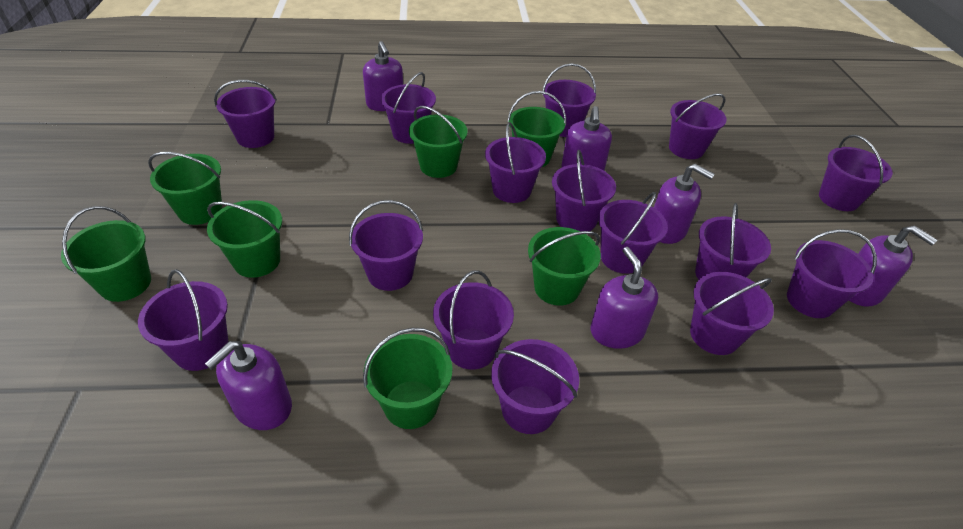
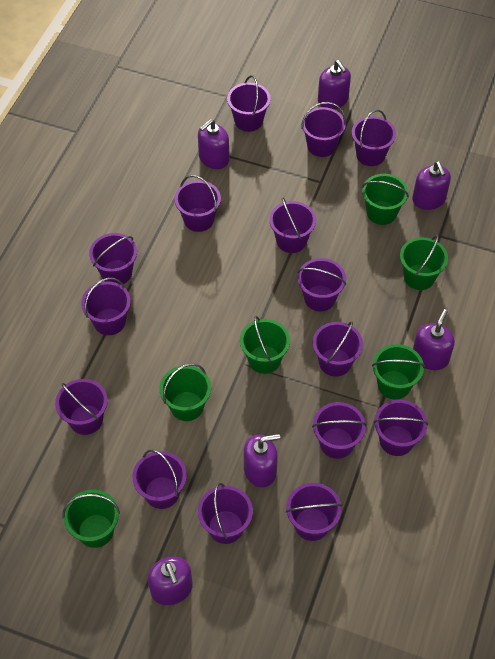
green bucket: 7 -> 6

